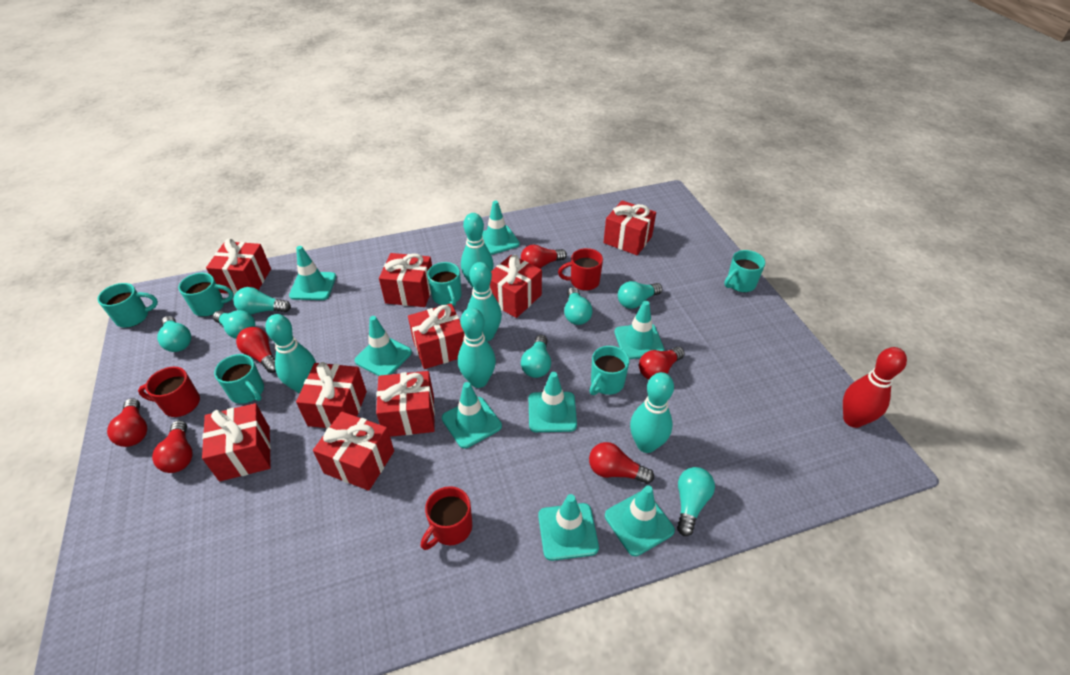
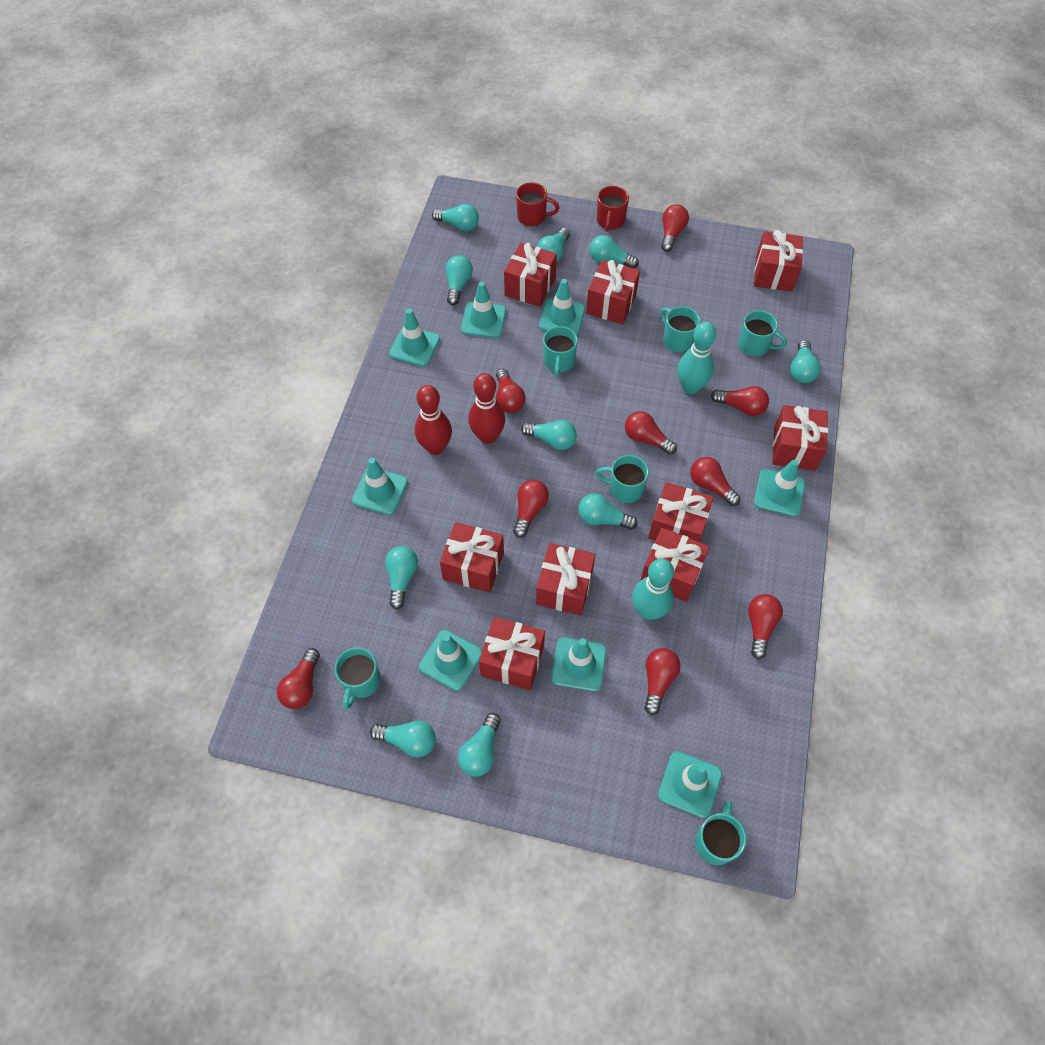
red bowling pin: 1 -> 2
red light bulb: 6 -> 9
red mug: 3 -> 2
turquoise bowling pin: 5 -> 2
turquoise light bulb: 7 -> 10

